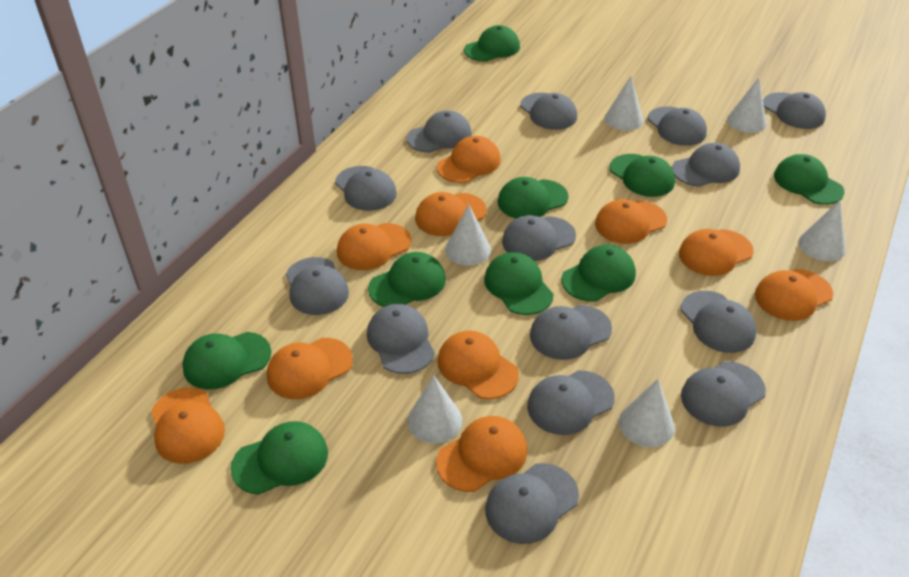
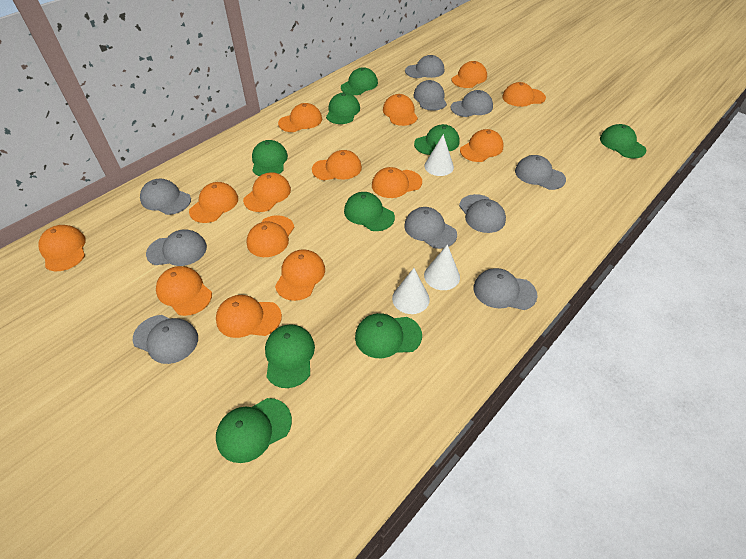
grey cap: 14 -> 10
orange cap: 10 -> 14
white cone: 6 -> 3

